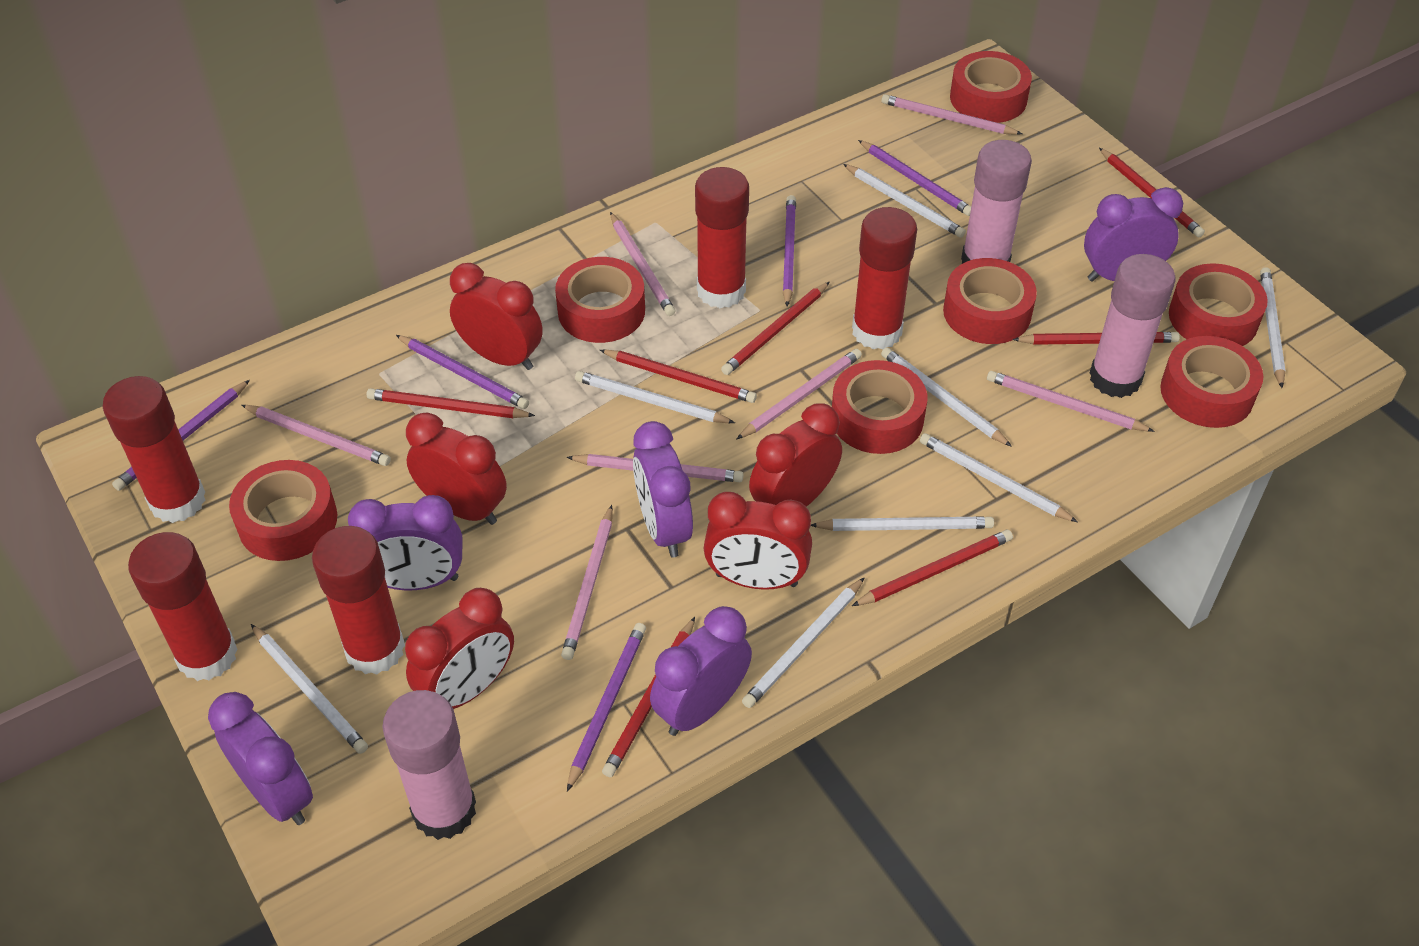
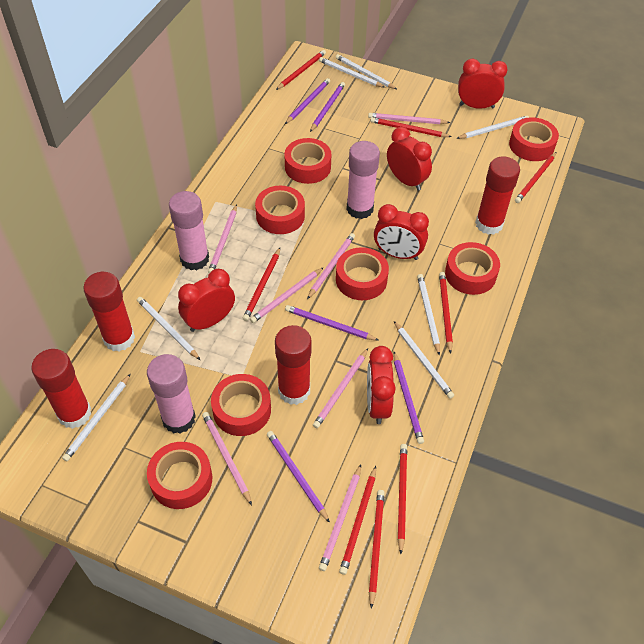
purple clock: 5 -> 0
red glue stick: 5 -> 4
red pencil: 7 -> 8
white pencil: 8 -> 7

